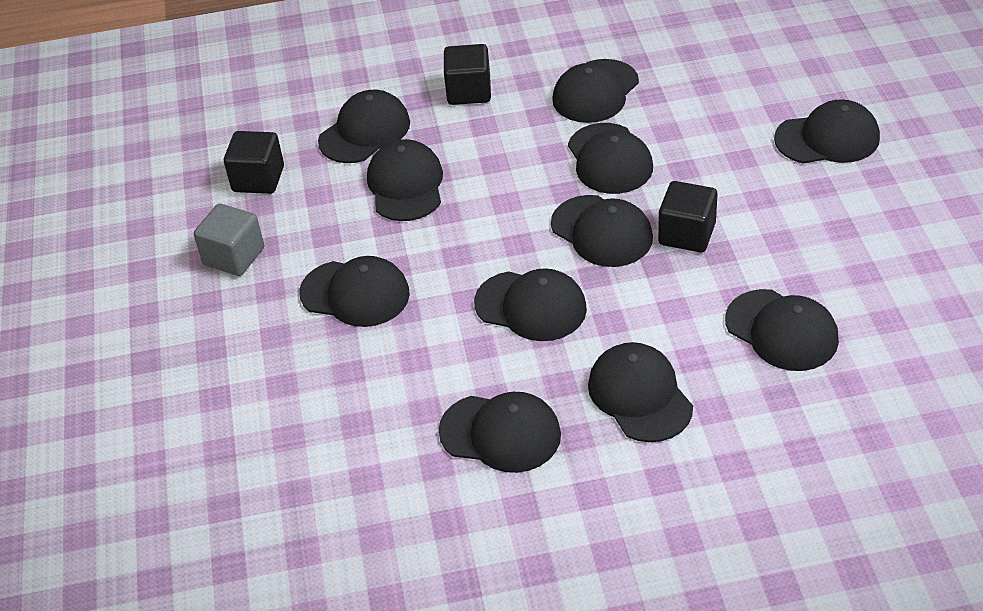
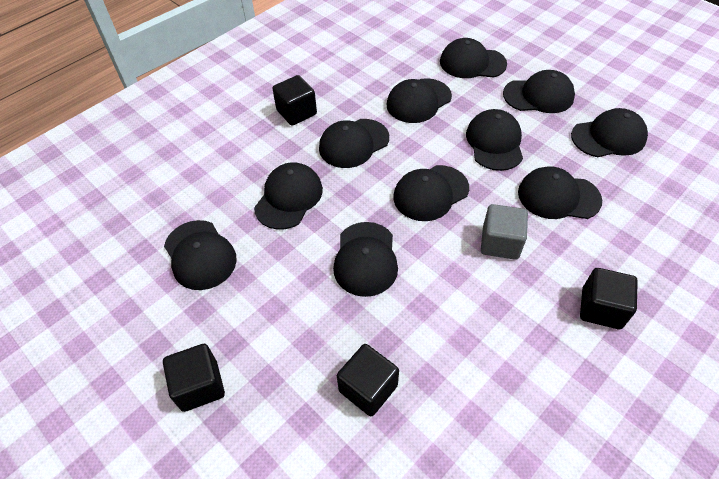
black cube: 3 -> 4

